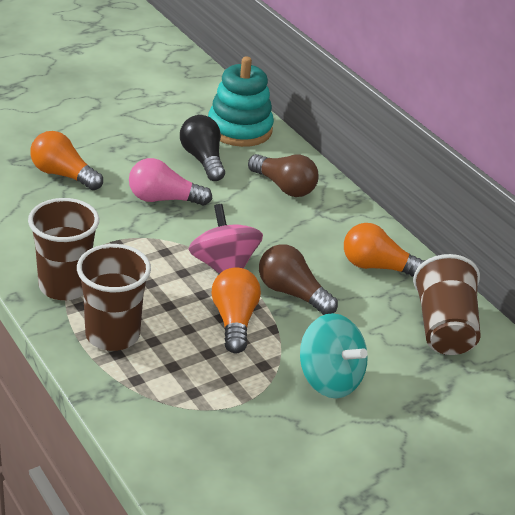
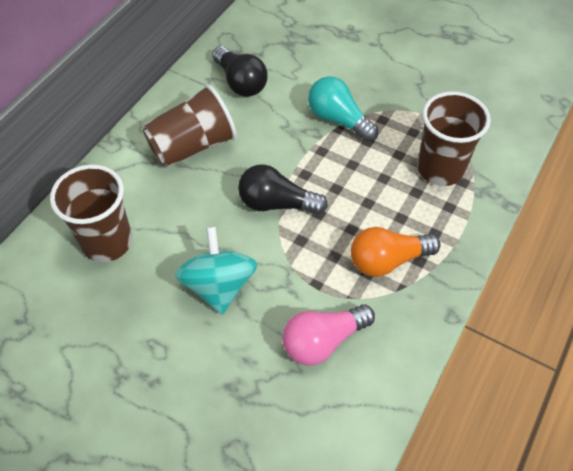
black light bulb: 1 -> 2
brown light bulb: 2 -> 0
orange light bulb: 3 -> 1
pink spinning top: 1 -> 0
turquoise light bulb: 0 -> 1
turquoise stacking toy: 1 -> 0

